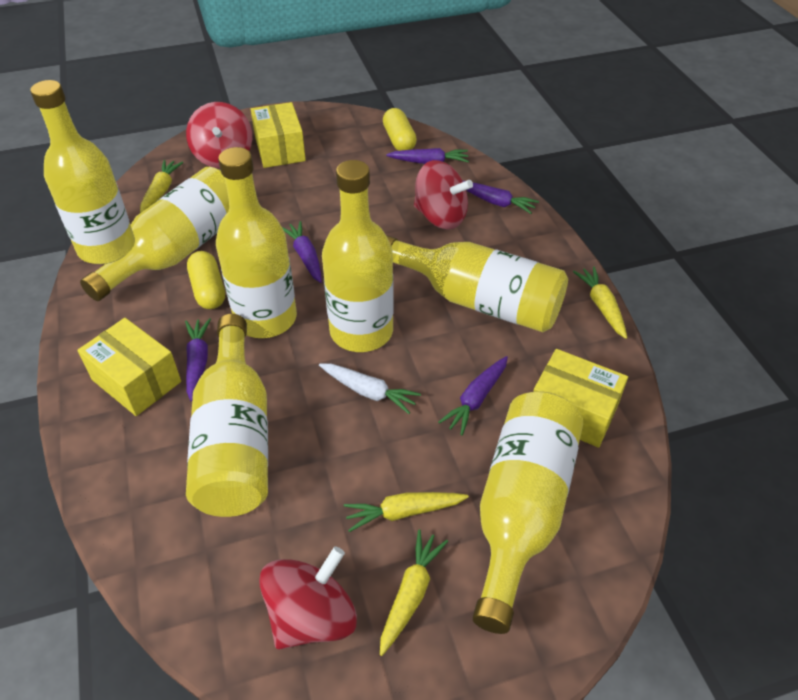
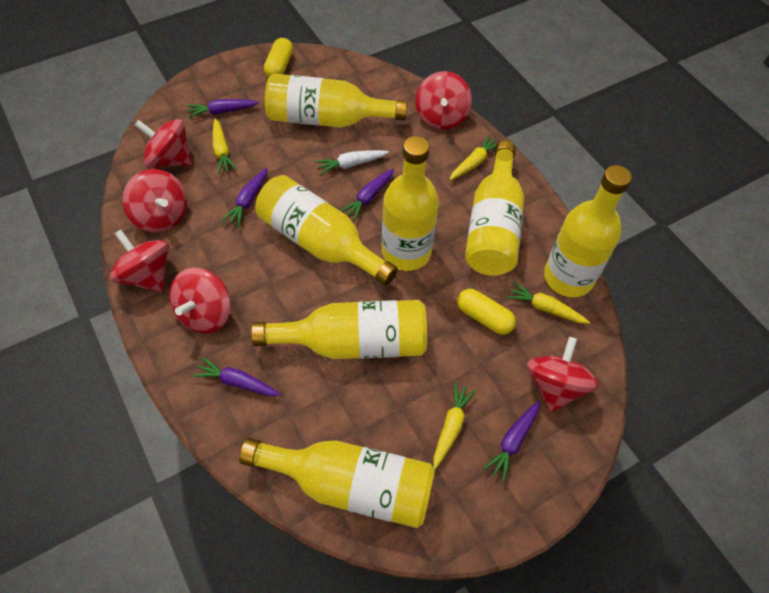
red spinning top: 3 -> 6
yellow box: 3 -> 0

